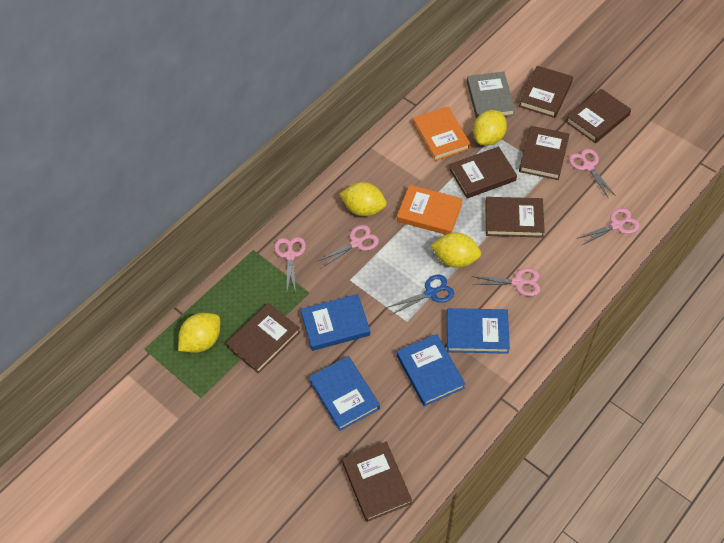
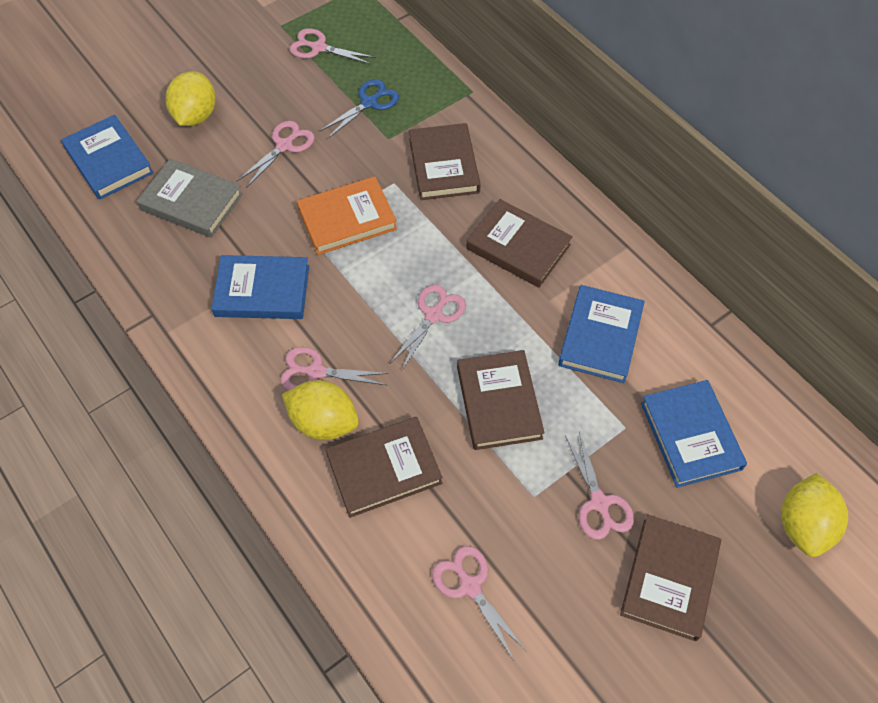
brown book: 7 -> 5
orange book: 2 -> 1
pink scissors: 5 -> 6
yellow lemon: 4 -> 3

